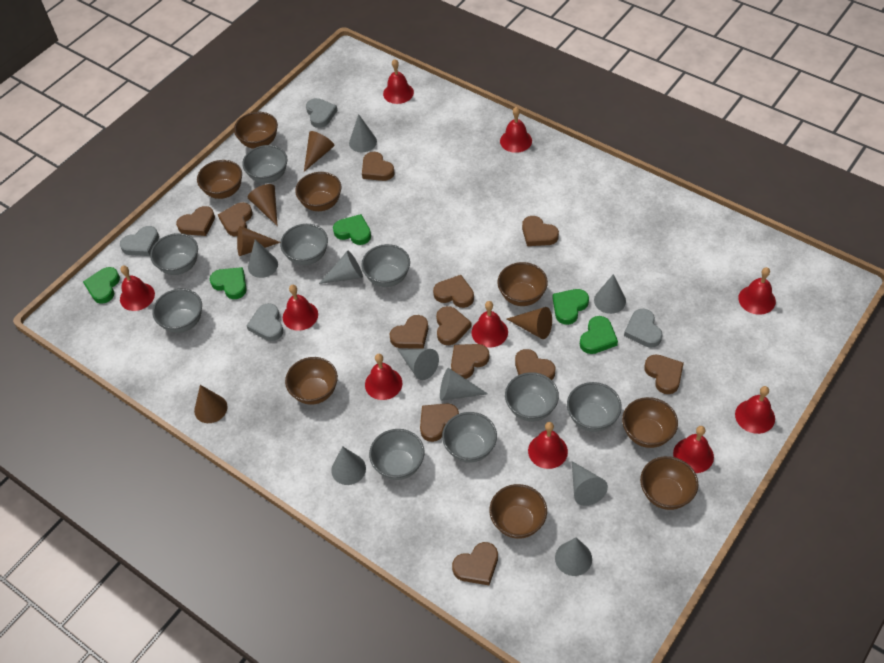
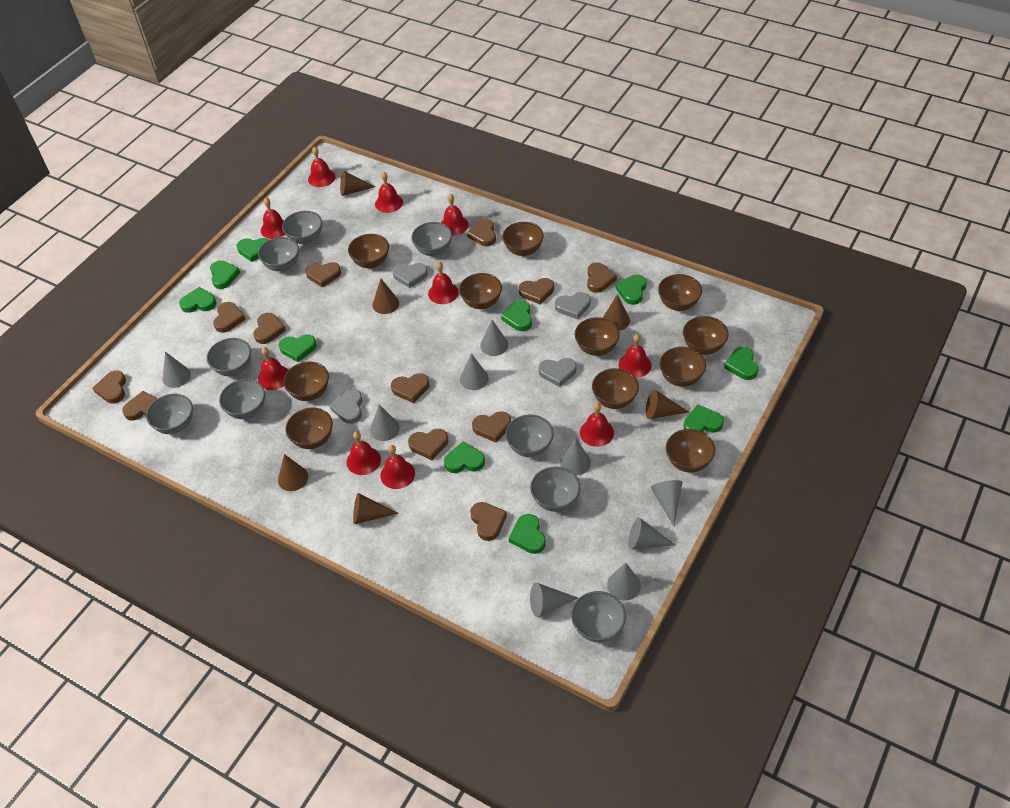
brown bowl: 8 -> 11
brown cone: 5 -> 6
green heart: 5 -> 10

